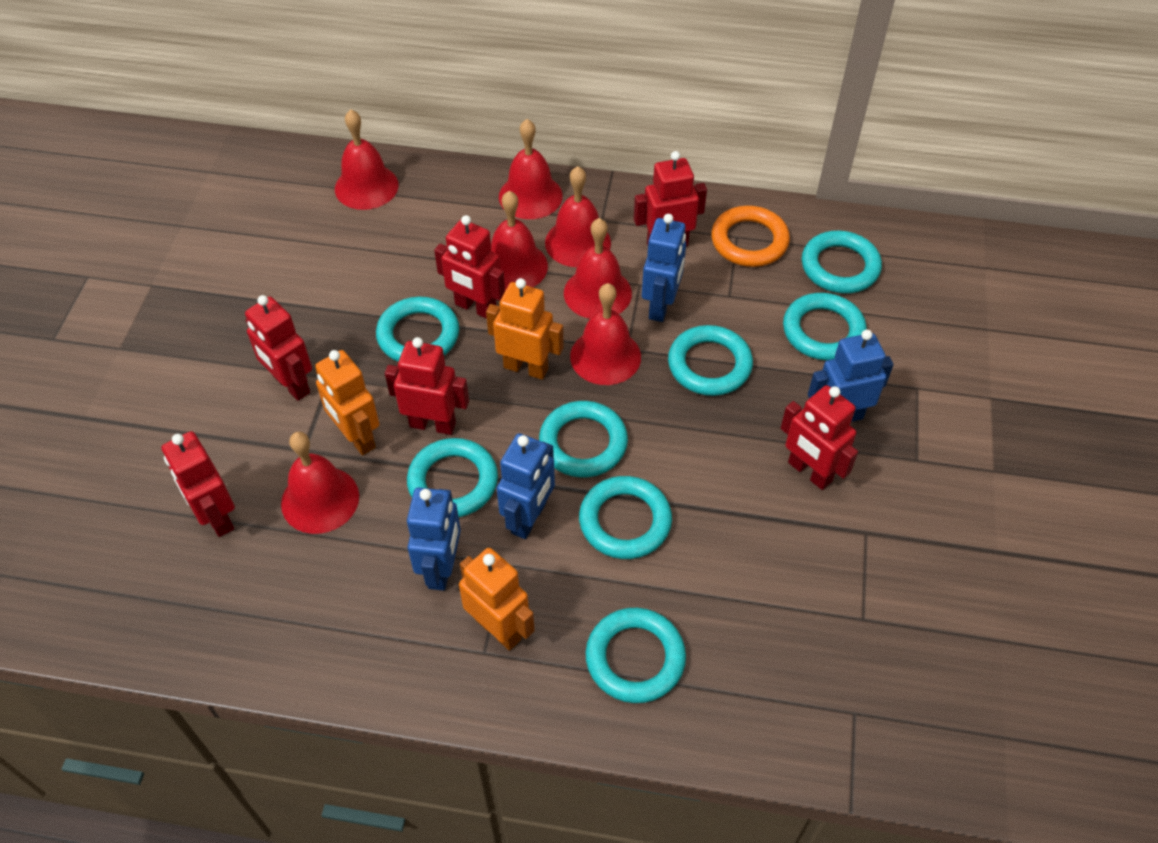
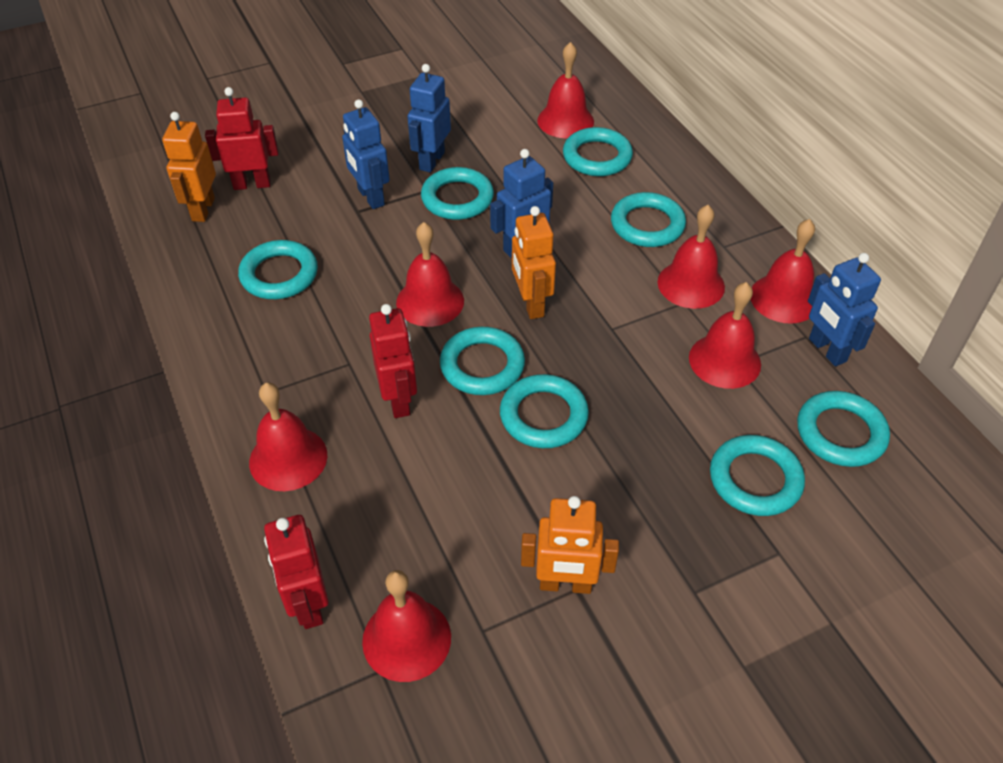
orange ring: 1 -> 0
red robot: 6 -> 3

